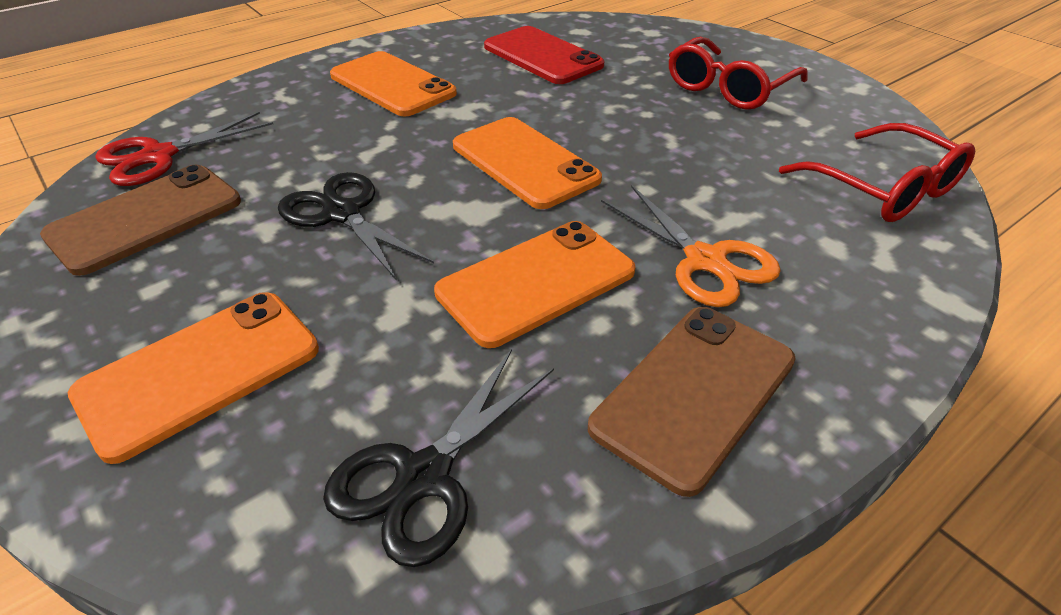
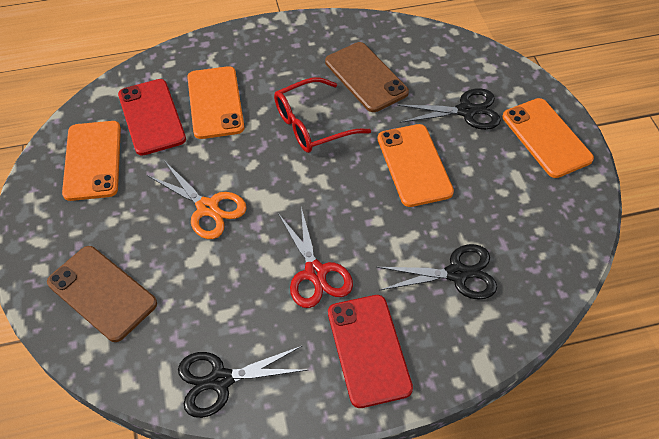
black scissors: 2 -> 3
red glasses: 2 -> 1
red phone: 1 -> 2

